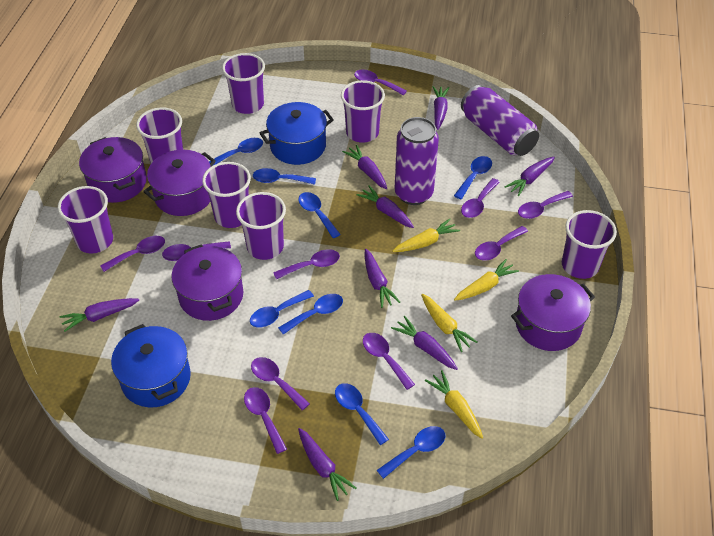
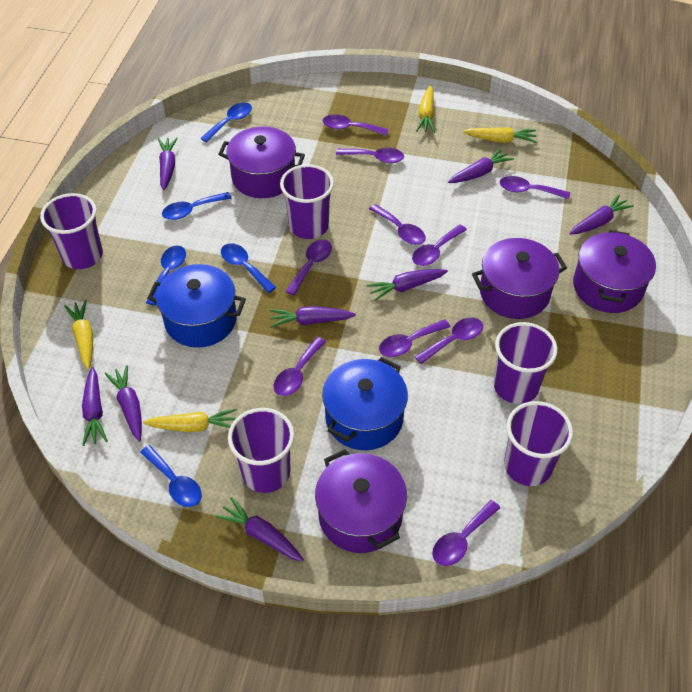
blue spoon: 8 -> 5
purple can: 2 -> 0
purple cup: 7 -> 5

